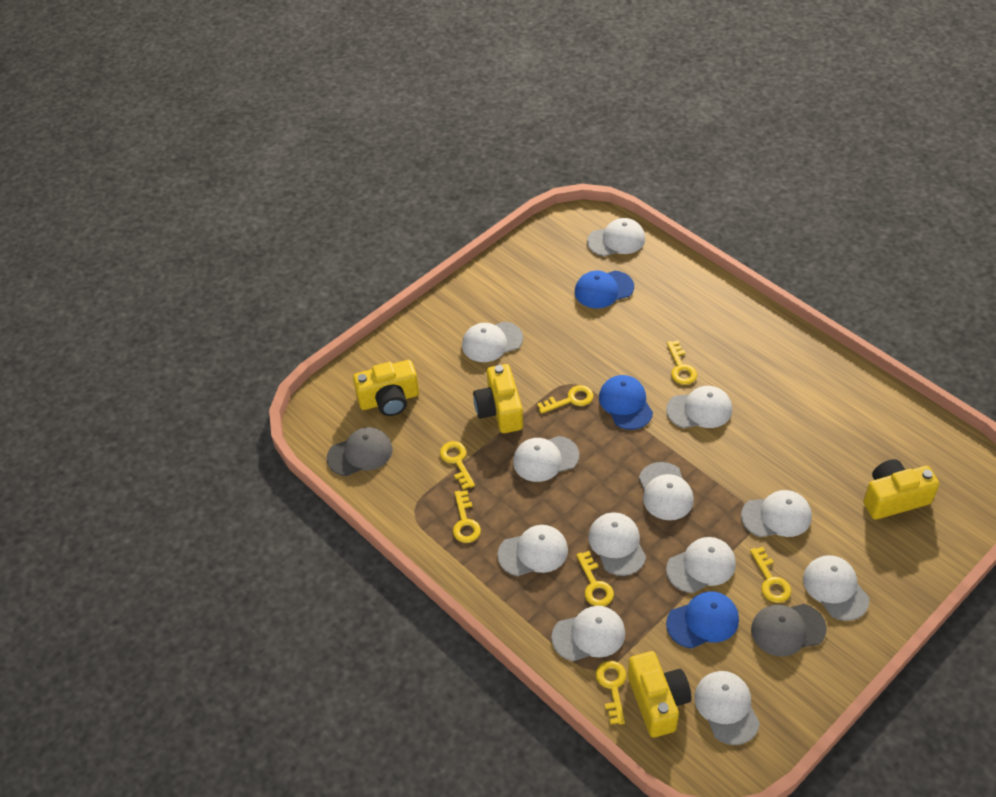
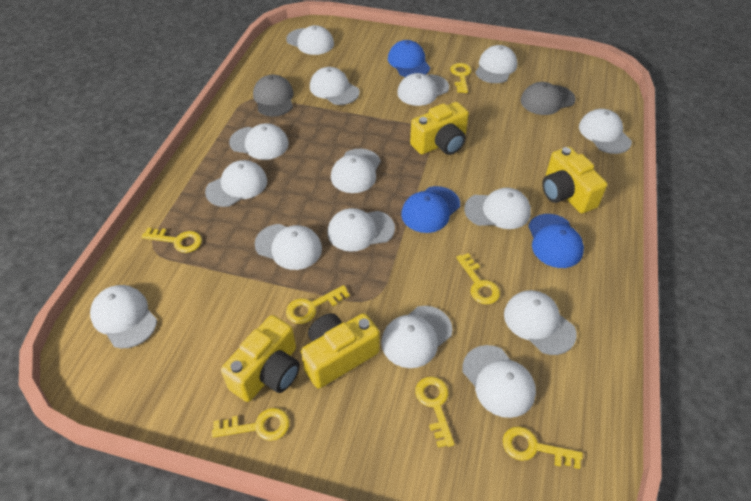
white cap: 12 -> 15

